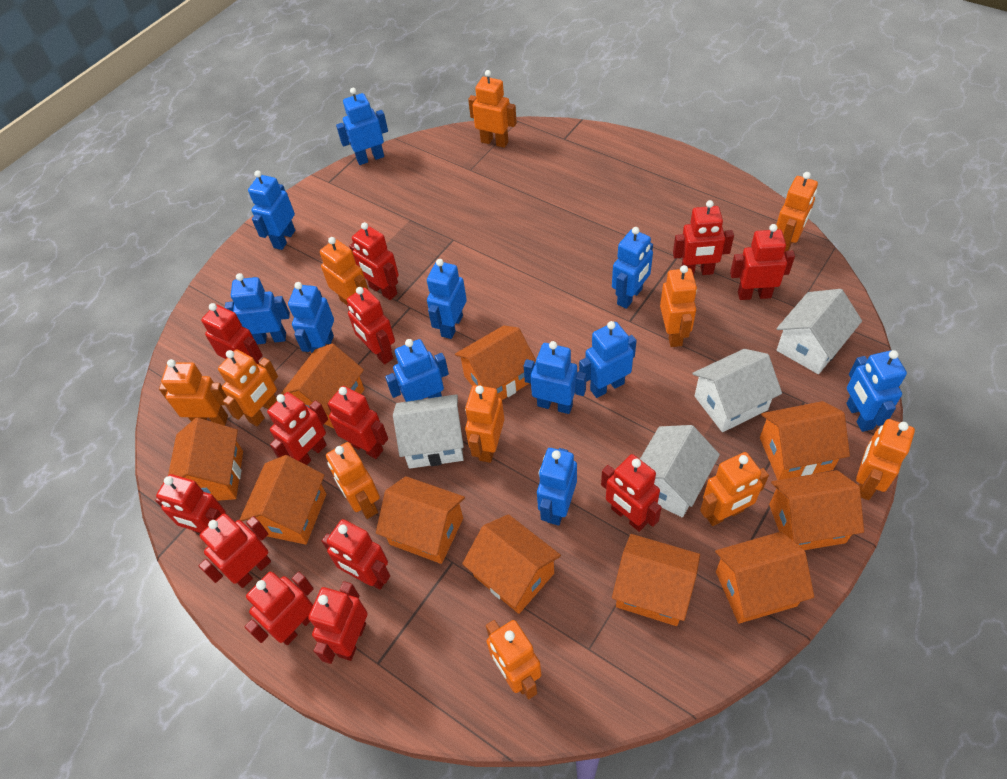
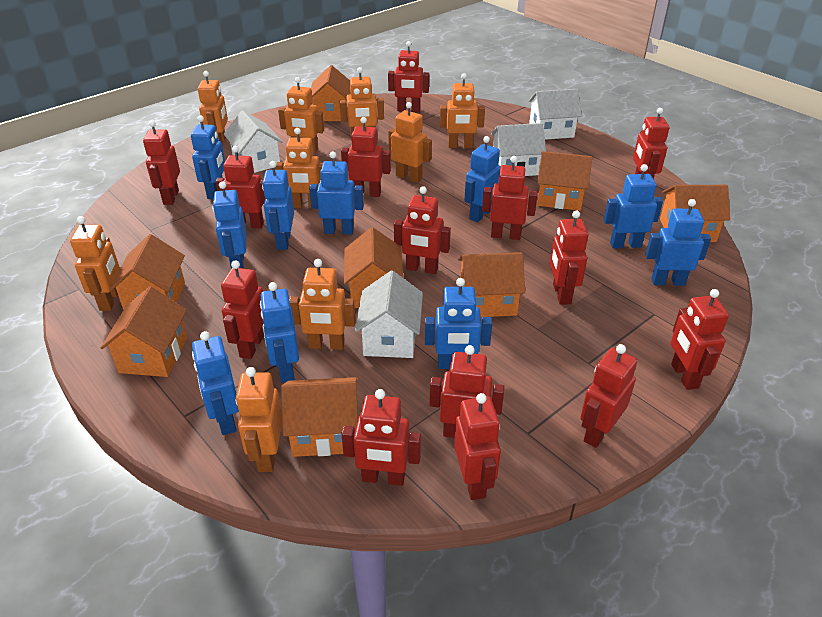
blue robot: 11 -> 10
orange house: 10 -> 8
orange robot: 11 -> 9
red robot: 13 -> 14

